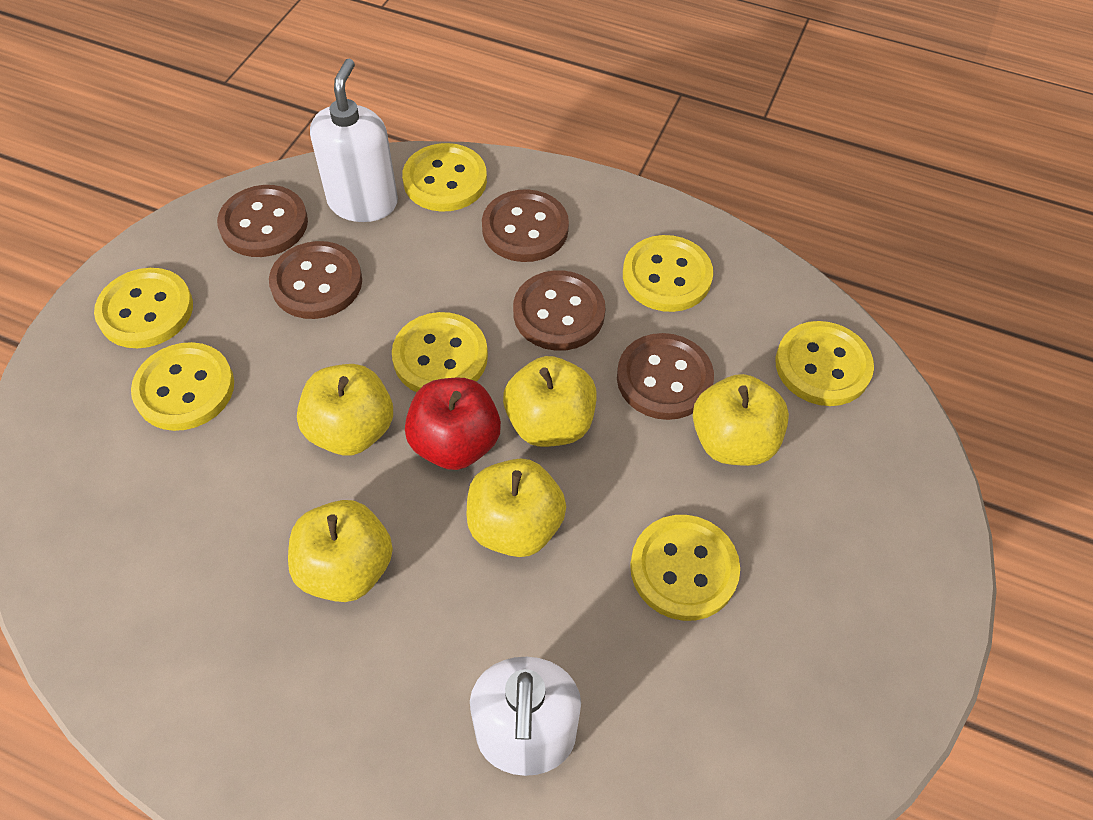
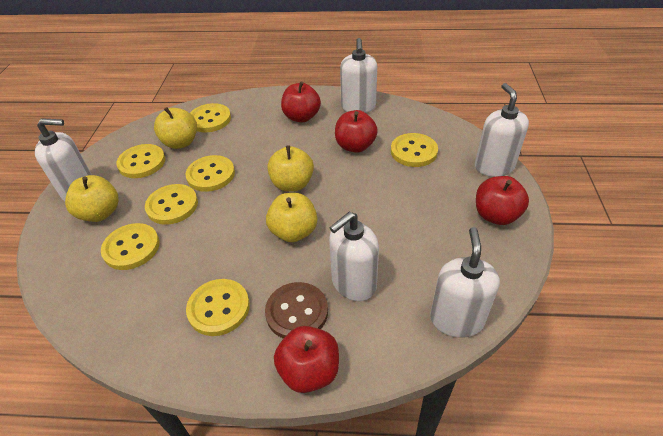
brown button: 5 -> 1
red apple: 1 -> 4
white soap dispenser: 2 -> 5
yellow apple: 5 -> 4

